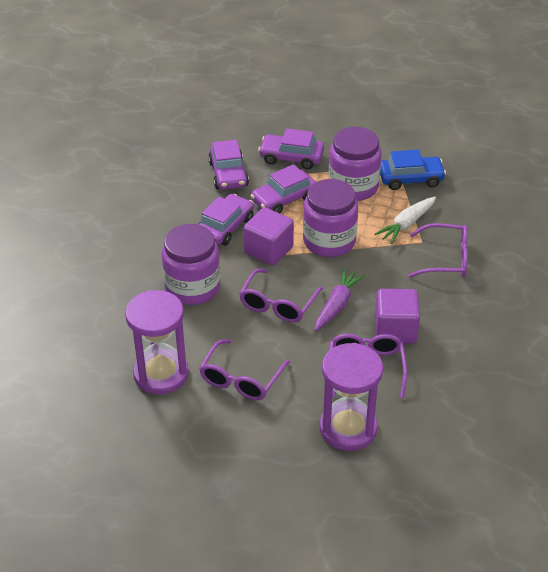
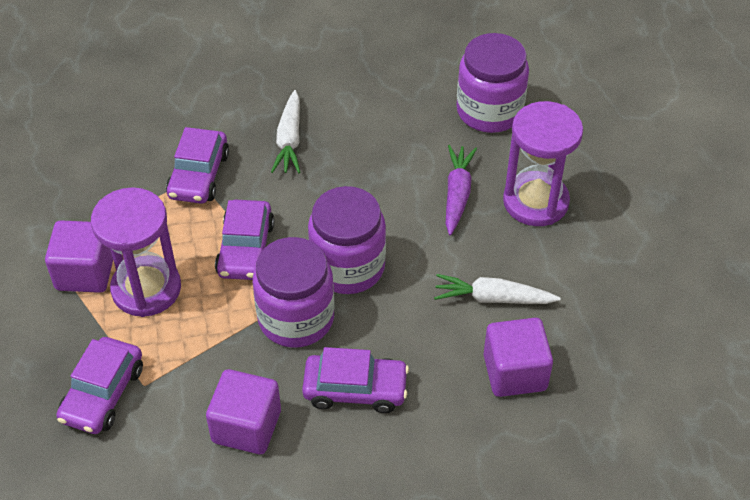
blue car: 1 -> 0
purple cube: 2 -> 3
purple glasses: 4 -> 0
white carrot: 1 -> 2

